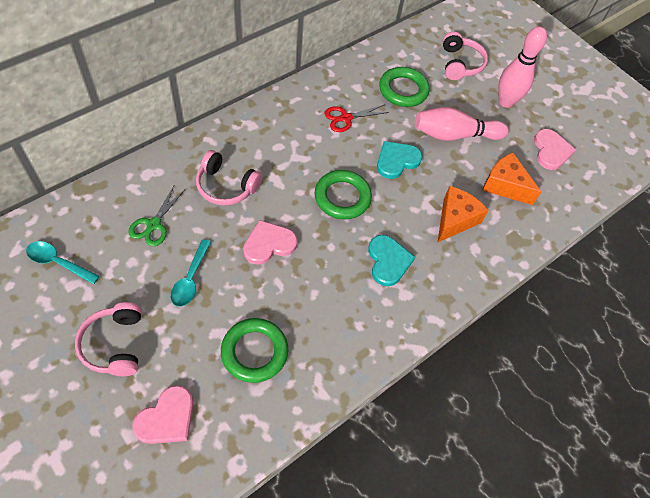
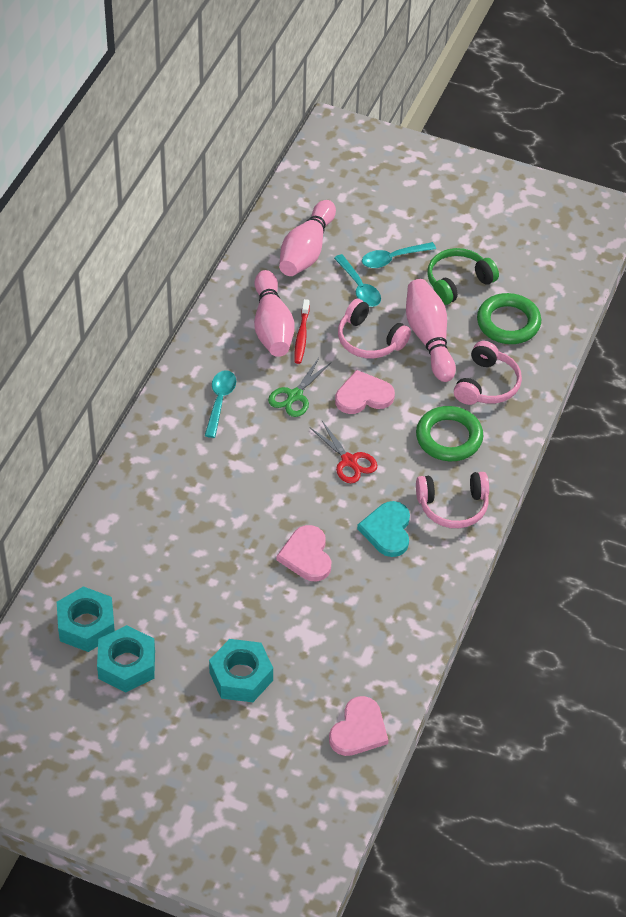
green headphones: 0 -> 1
green ring: 3 -> 2
orange cheese: 2 -> 0
pink bowling pin: 2 -> 3
red toothbrush: 0 -> 1
turquoise heart: 2 -> 1
turquoise nut: 0 -> 3
turquoise spoon: 2 -> 3

